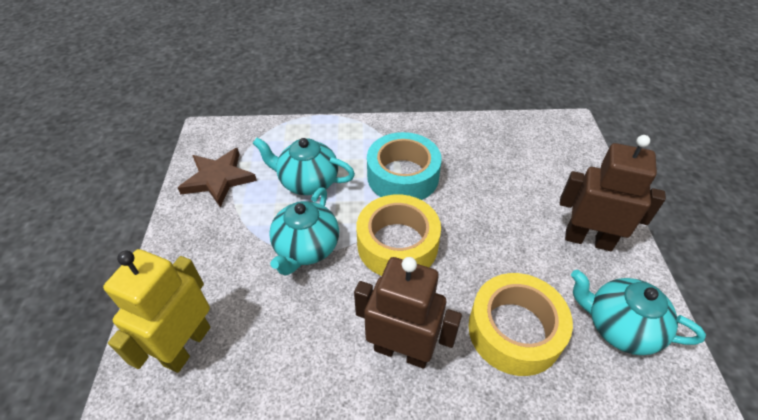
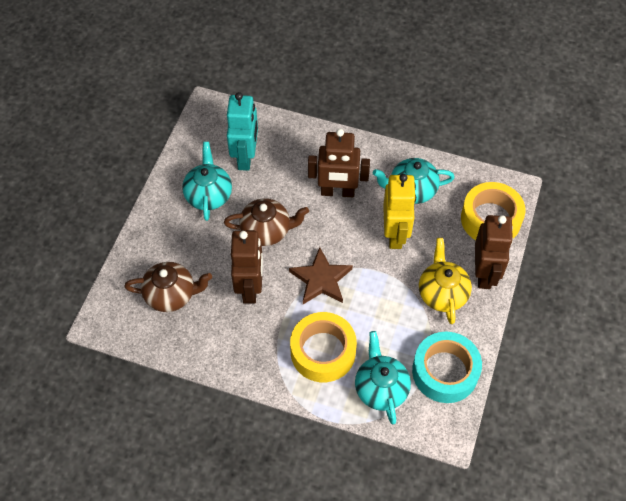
brown robot: 2 -> 3
brown teapot: 0 -> 2
turquoise robot: 0 -> 1
yellow teapot: 0 -> 1

